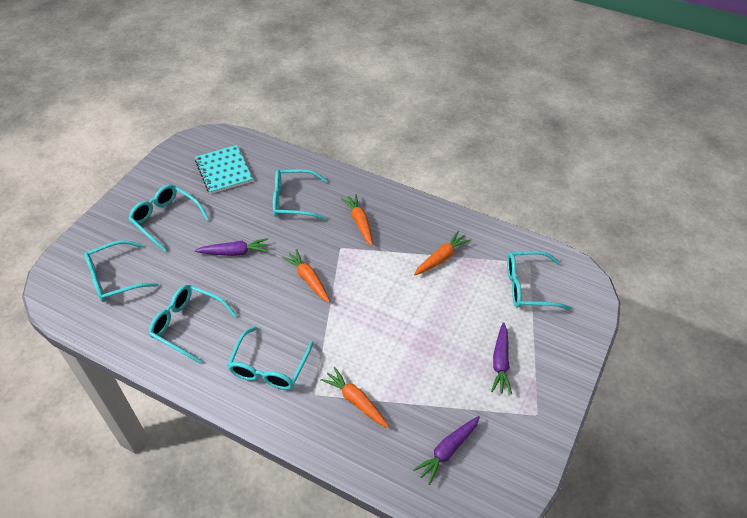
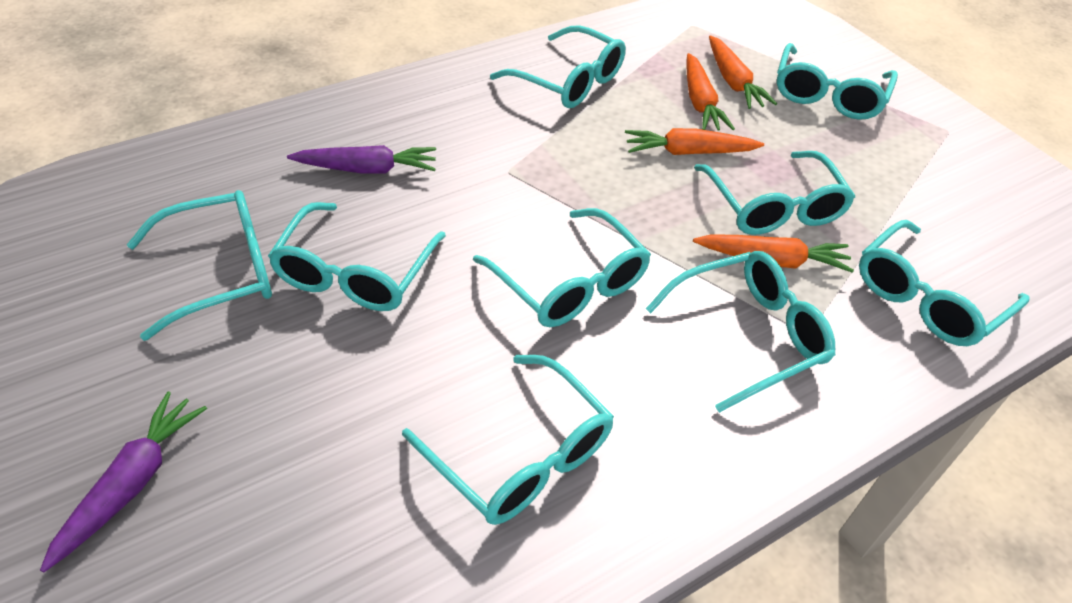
purple carrot: 3 -> 2
turquoise glasses: 6 -> 9
turquoise notebook: 1 -> 0

